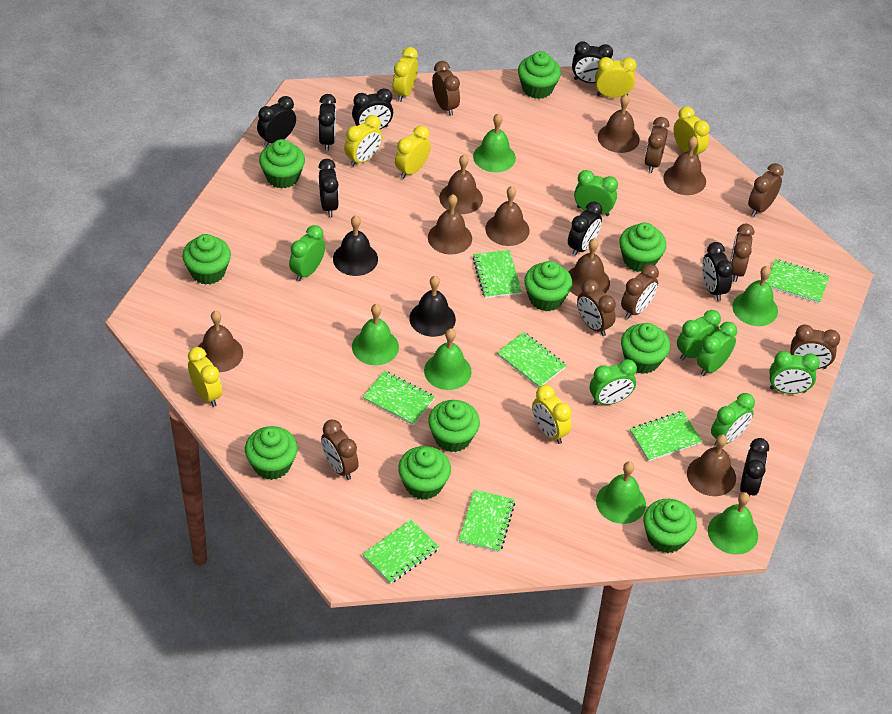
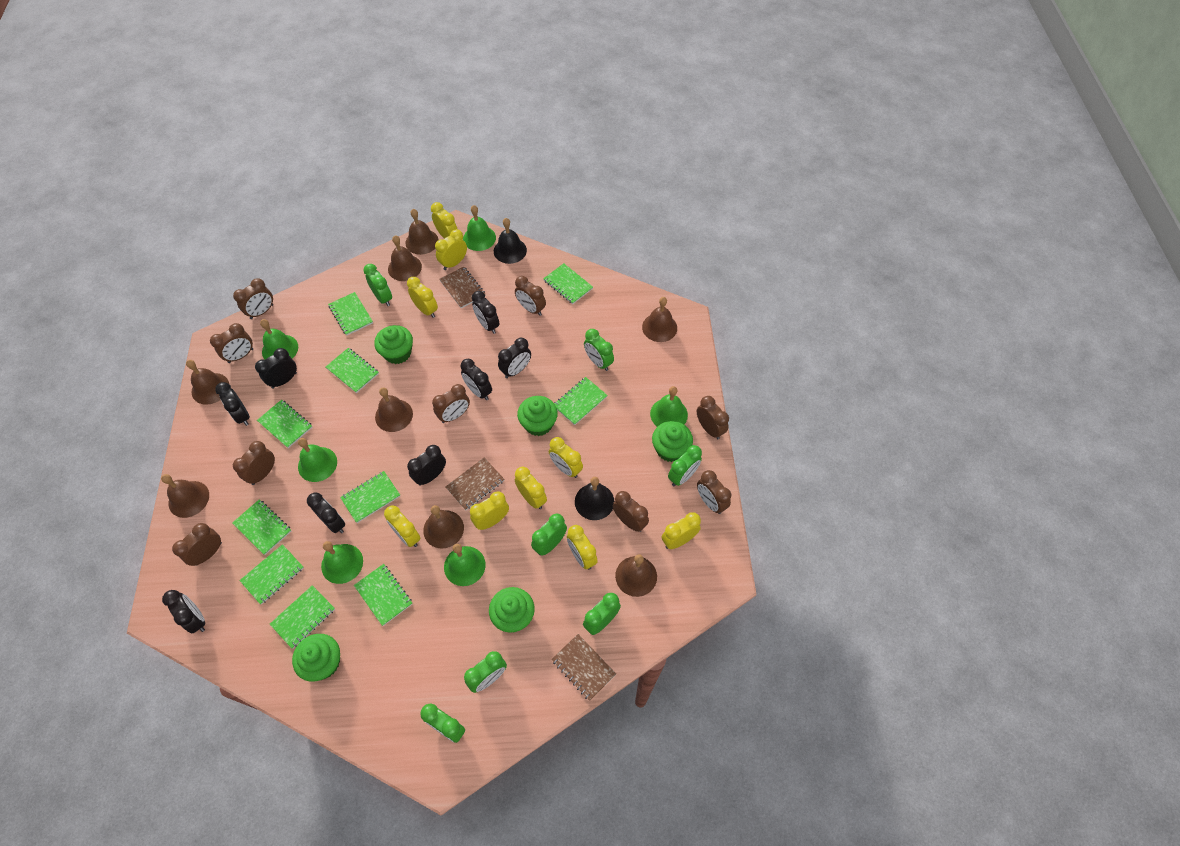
brown clock: 8 -> 9
brown notebook: 0 -> 3
green cupcake: 10 -> 5
green notebook: 7 -> 10
yellow clock: 7 -> 9

